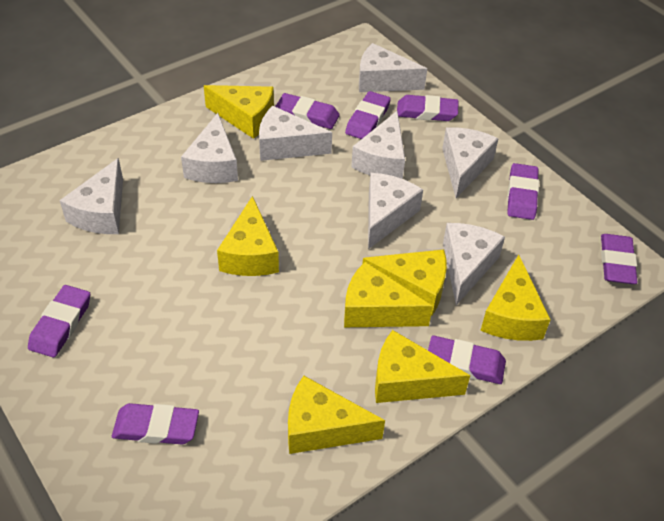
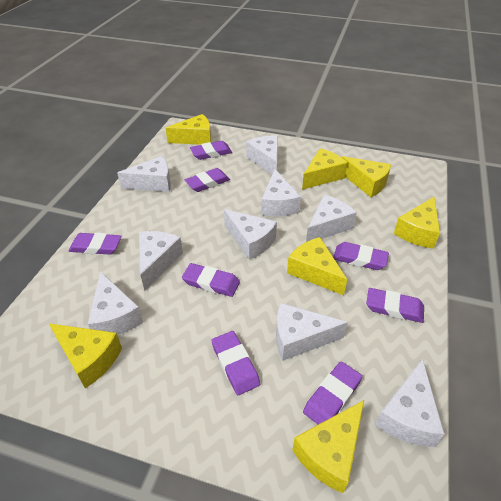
white cheese: 8 -> 9

